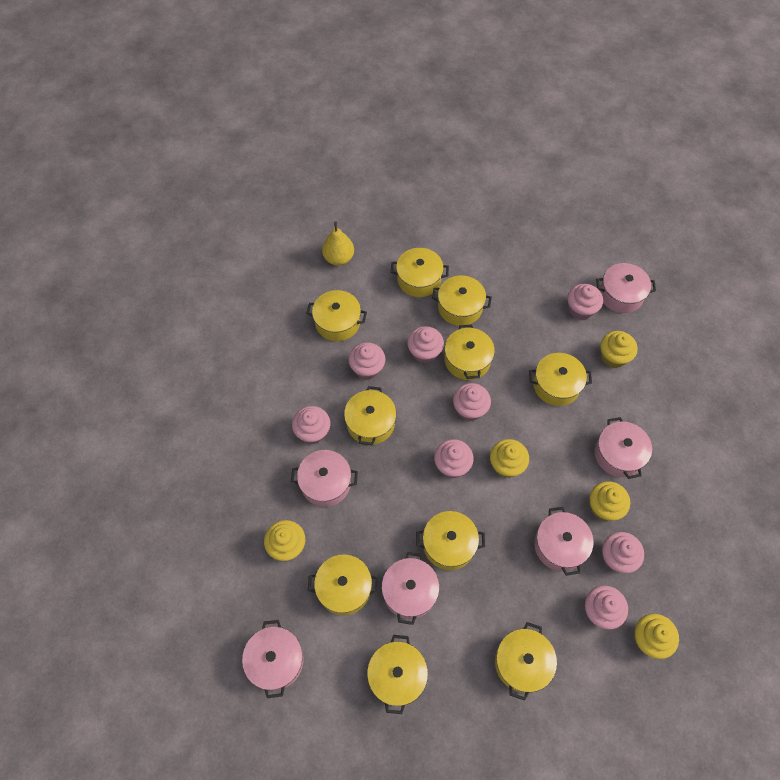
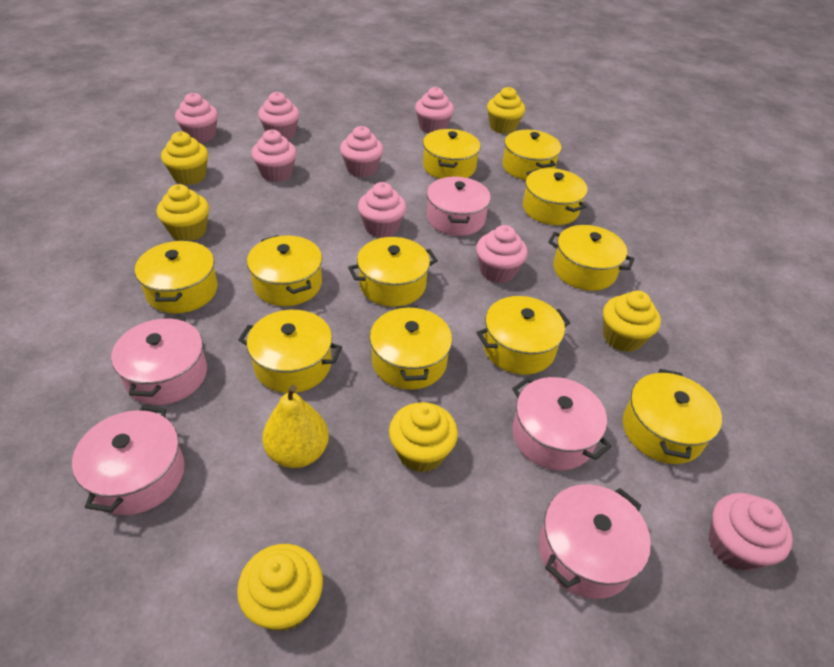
pink pot: 6 -> 5
yellow cupcake: 5 -> 6
yellow pot: 10 -> 11

